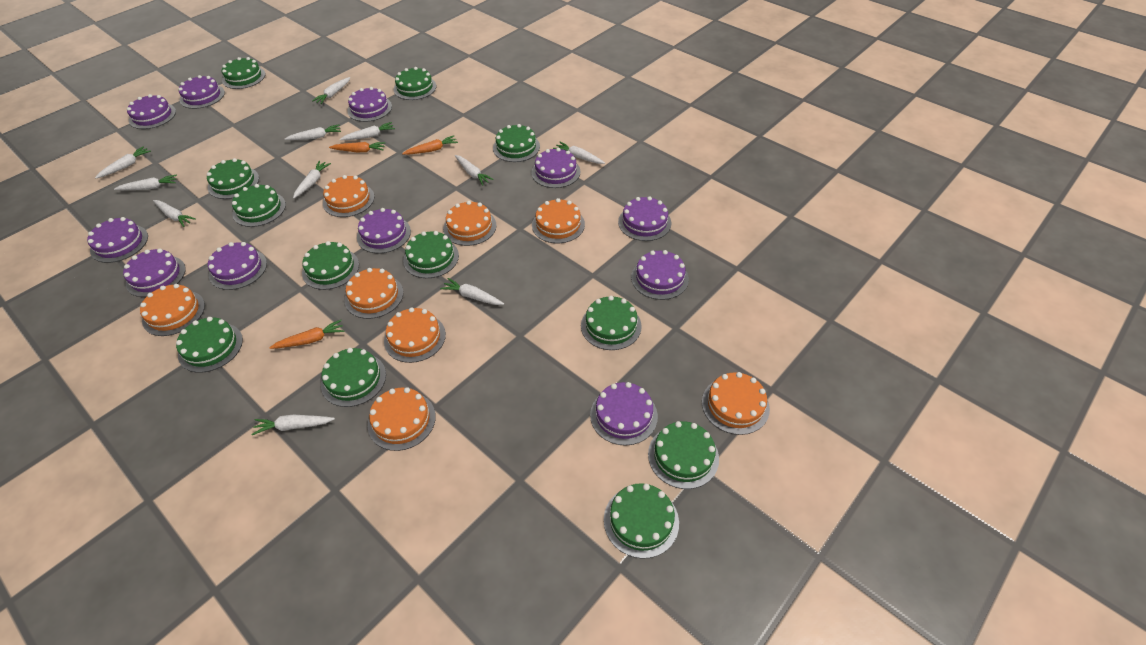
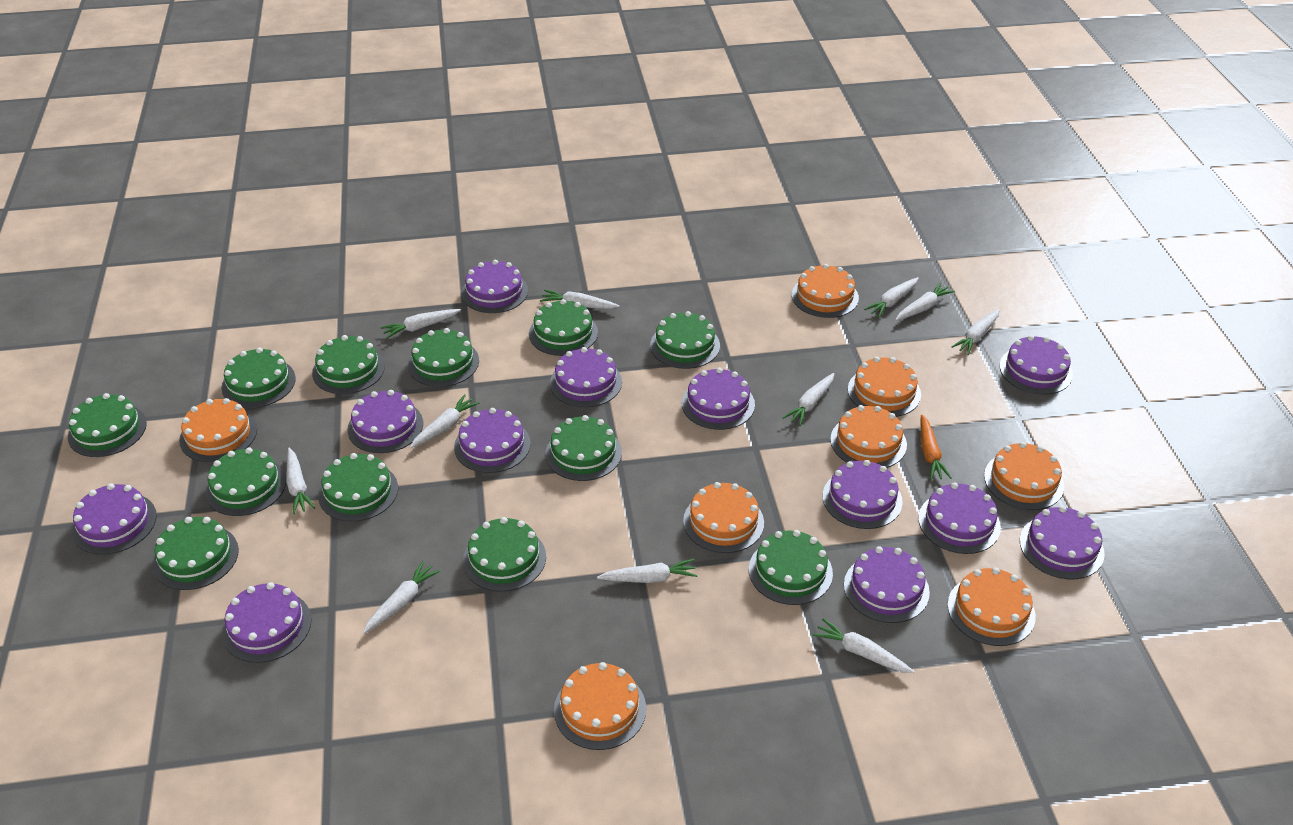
orange carrot: 3 -> 1
purple cake: 11 -> 12

